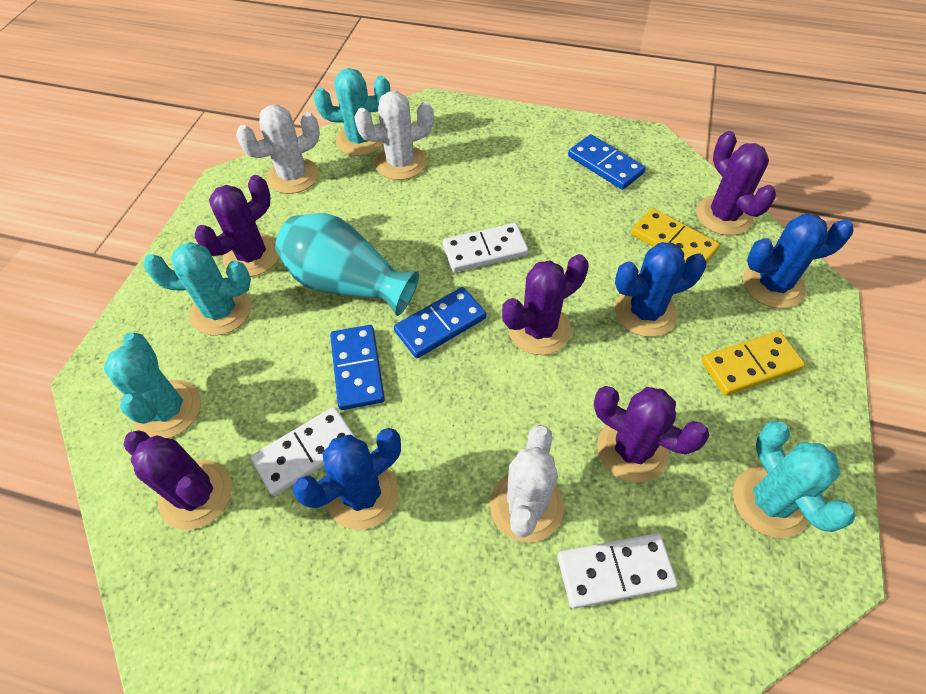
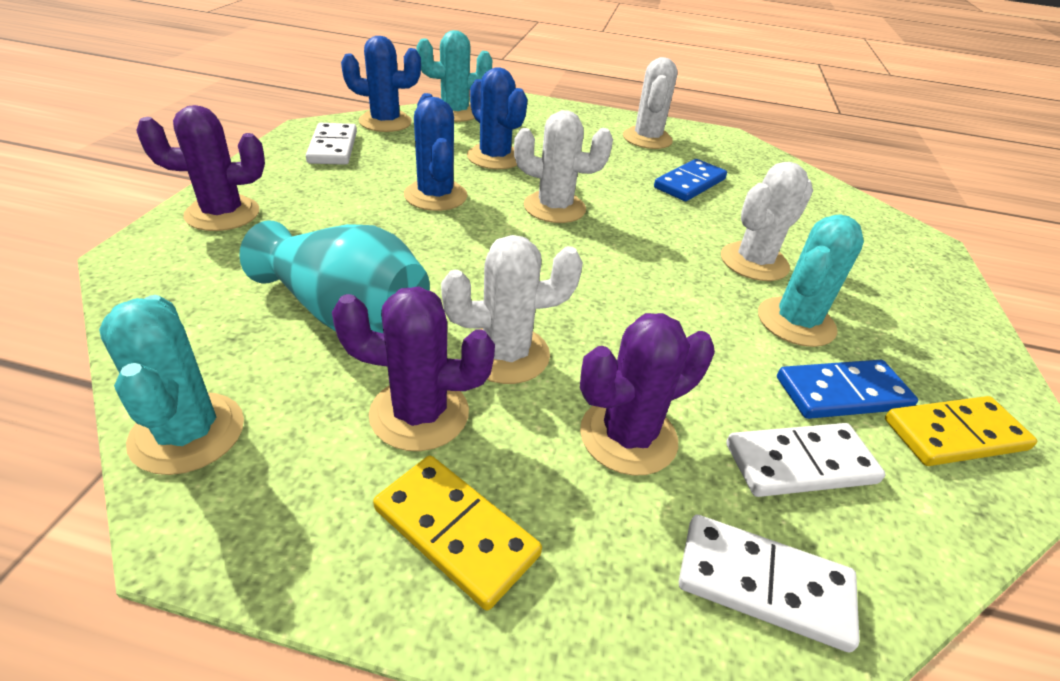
blue domino: 3 -> 2
purple cactus: 5 -> 3
turquoise cactus: 4 -> 3
white cactus: 3 -> 4

